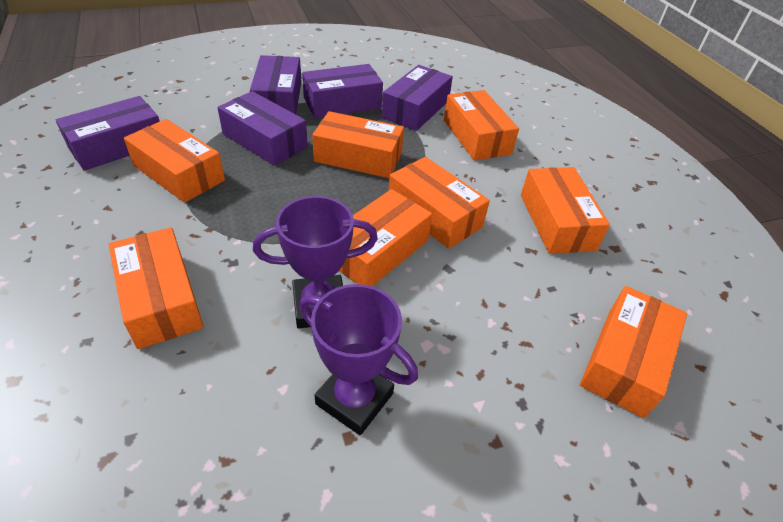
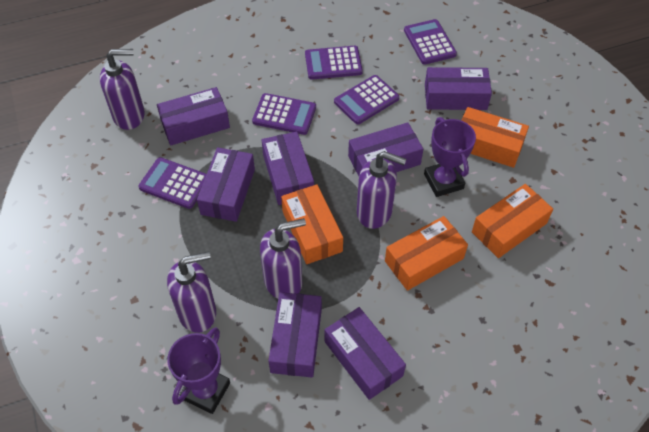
orange box: 8 -> 4
purple box: 5 -> 7
purple calculator: 0 -> 5
purple soap dispenser: 0 -> 4

